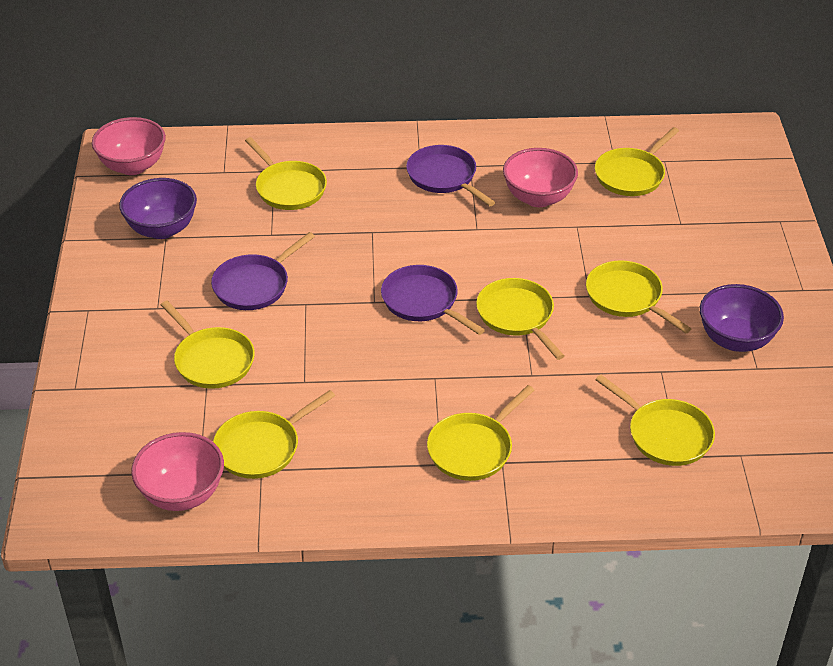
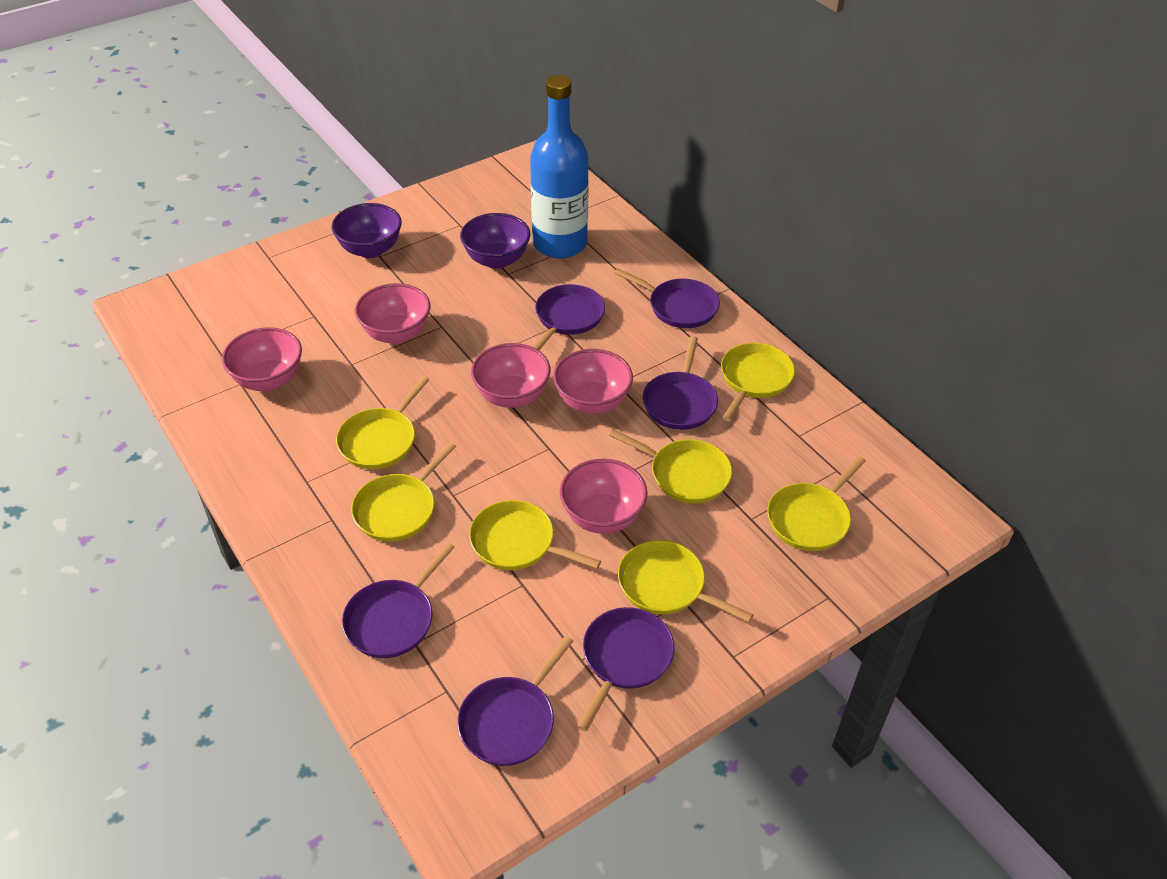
blue bottle: 0 -> 1
pink bowl: 3 -> 5
purple pan: 3 -> 6
yellow pan: 8 -> 7

